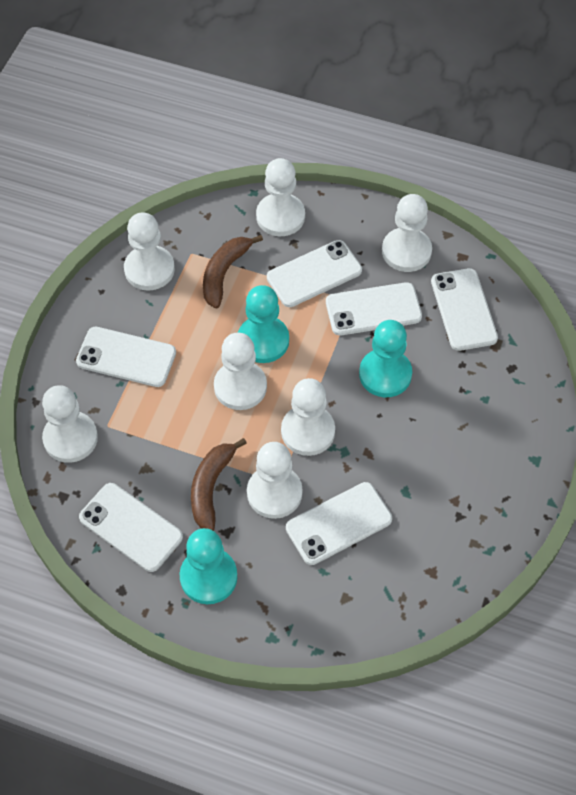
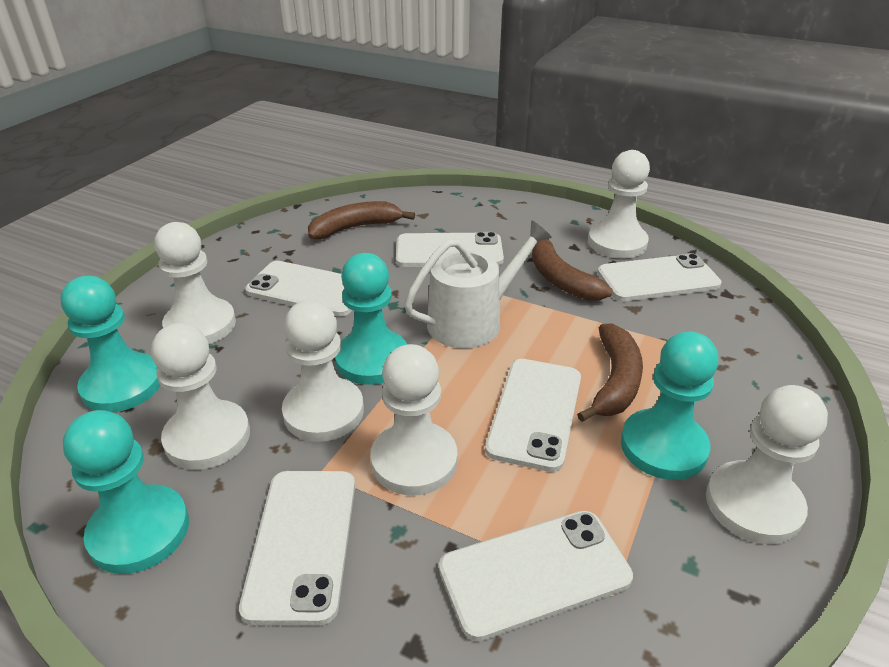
brown banana: 2 -> 3
turquoise pawn: 3 -> 4
white pawn: 7 -> 6
white watering can: 0 -> 1

